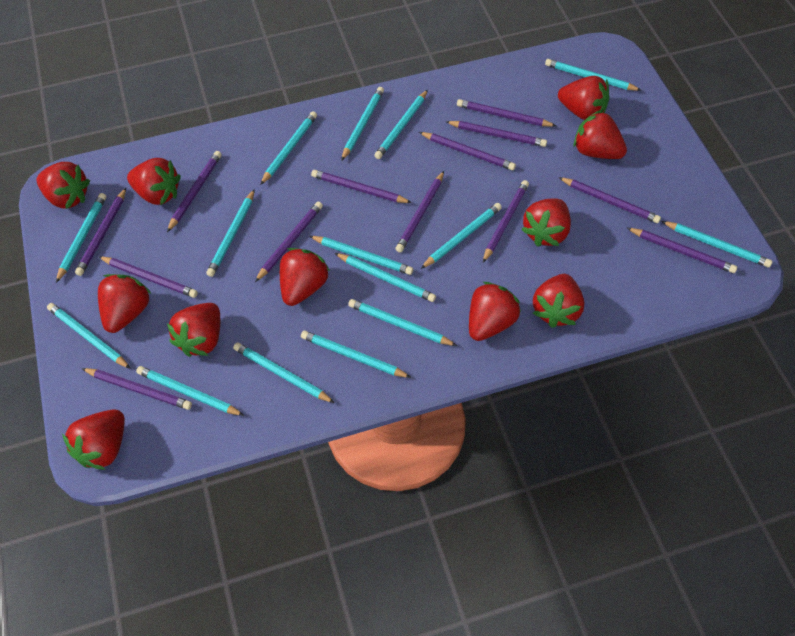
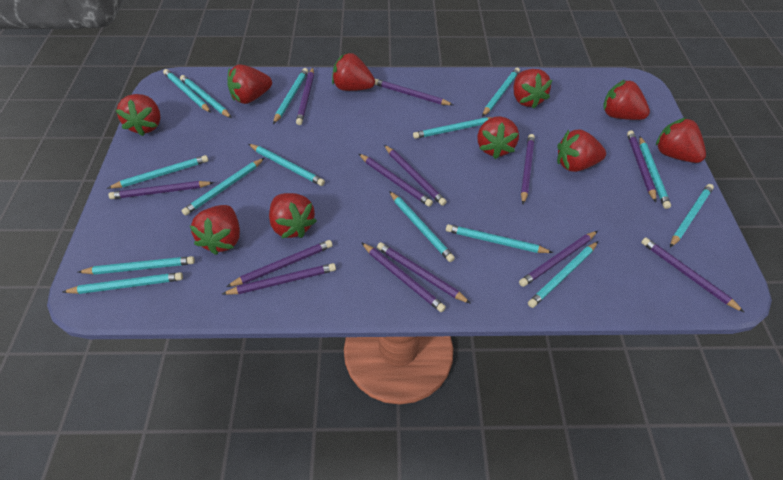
red strawberry: 11 -> 10

